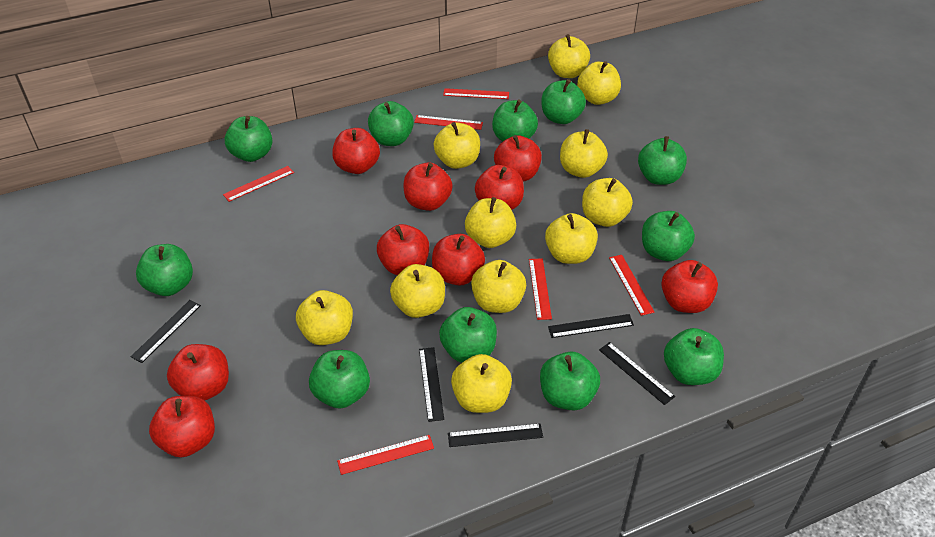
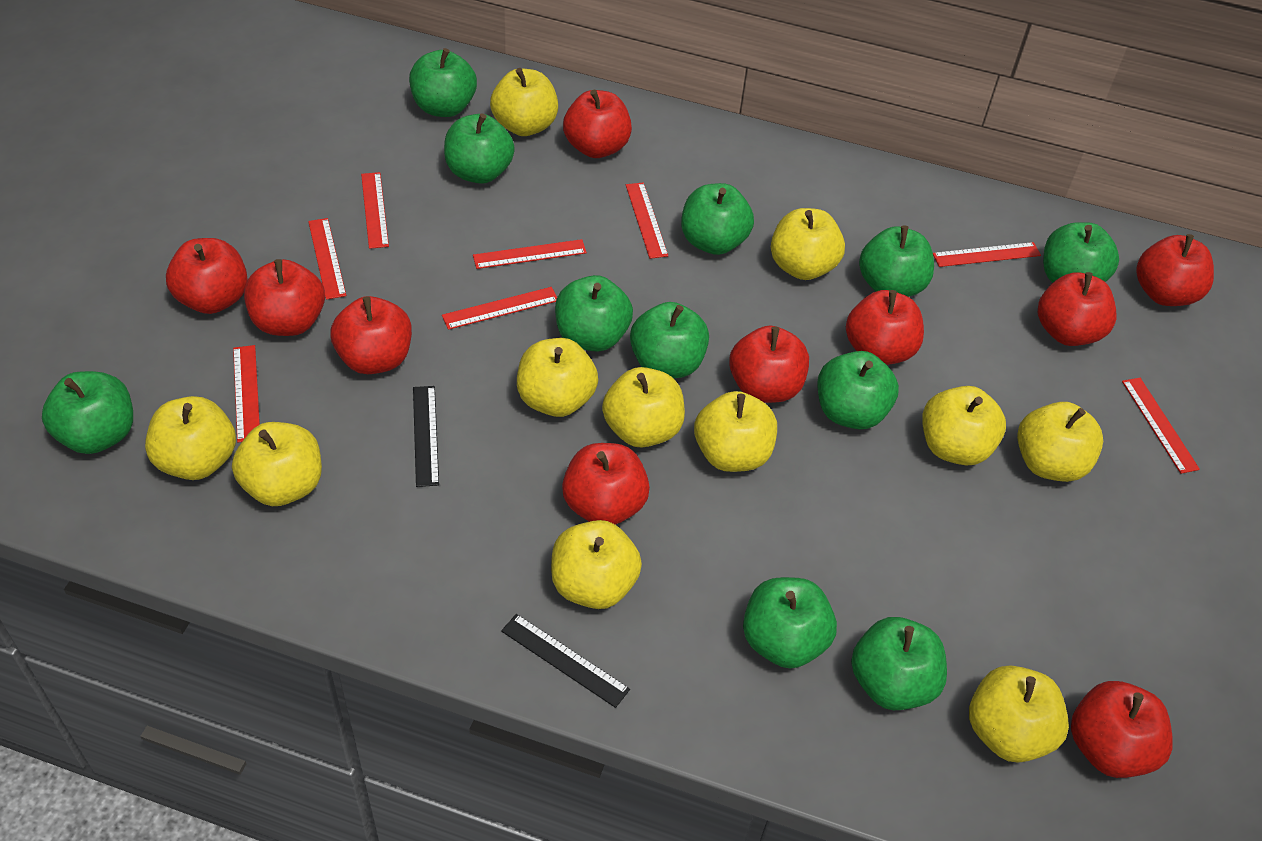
black ruler: 5 -> 2
red apple: 9 -> 10
red ruler: 6 -> 8

